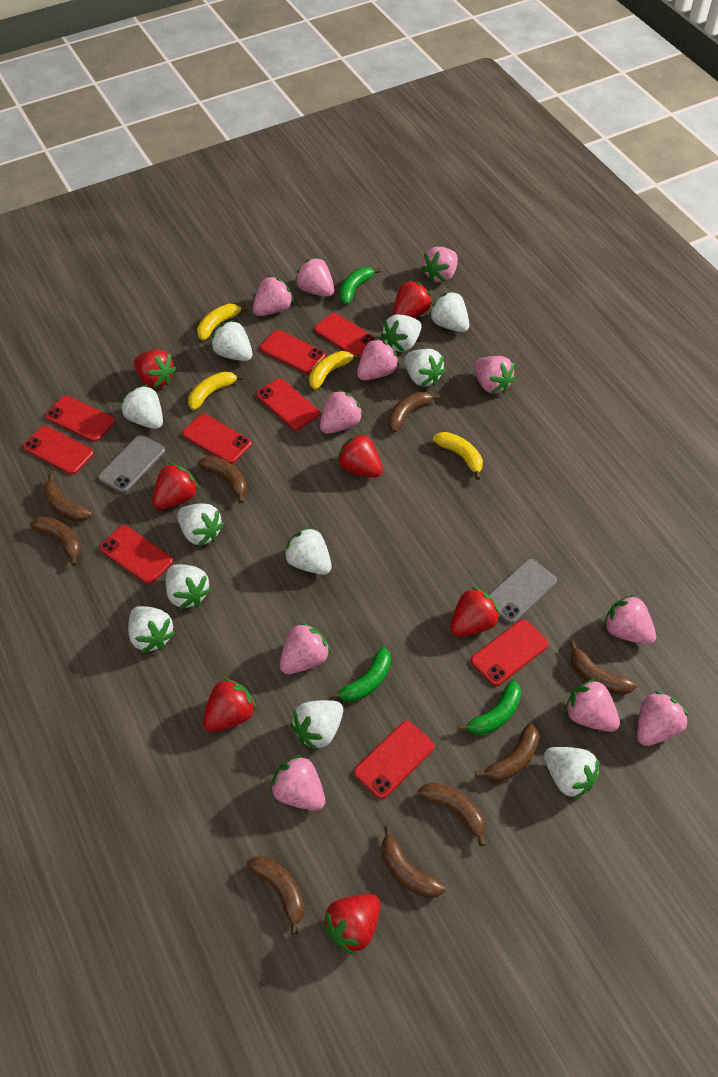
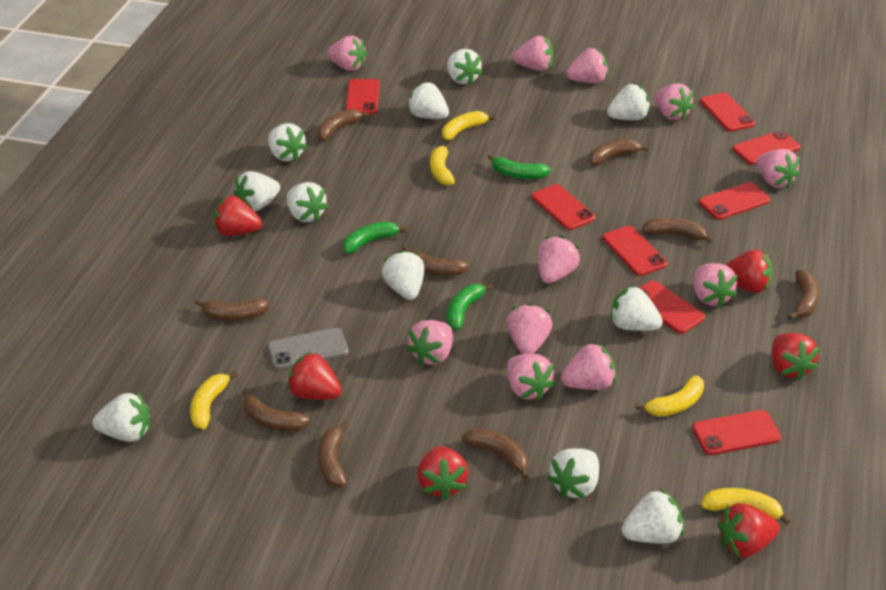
grey phone: 2 -> 1
red phone: 9 -> 8
red strawberry: 7 -> 6
yellow banana: 4 -> 5

